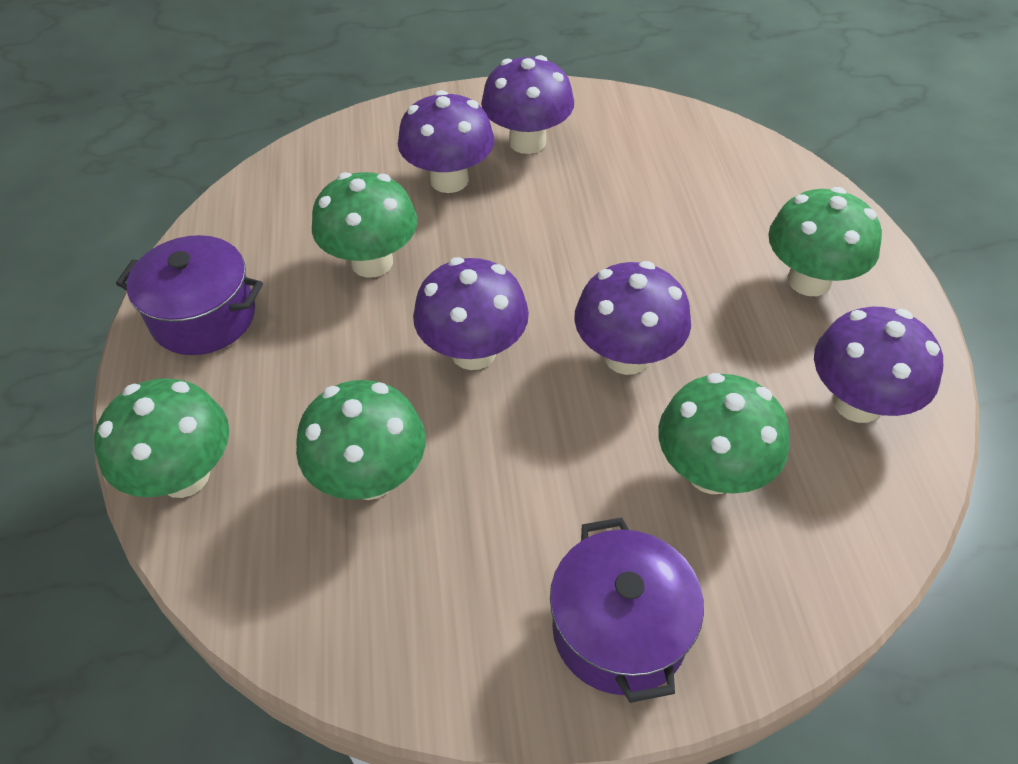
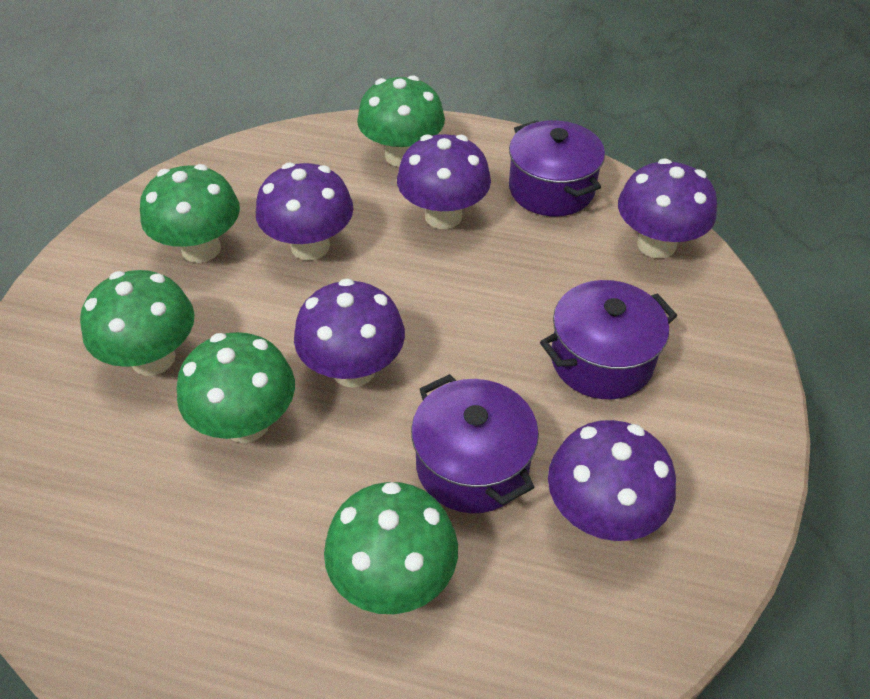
purple pot: 2 -> 3

